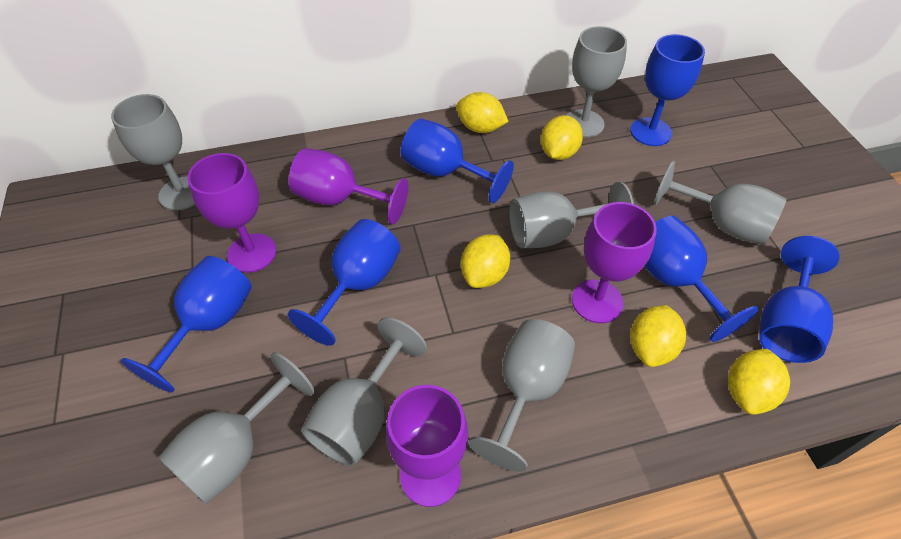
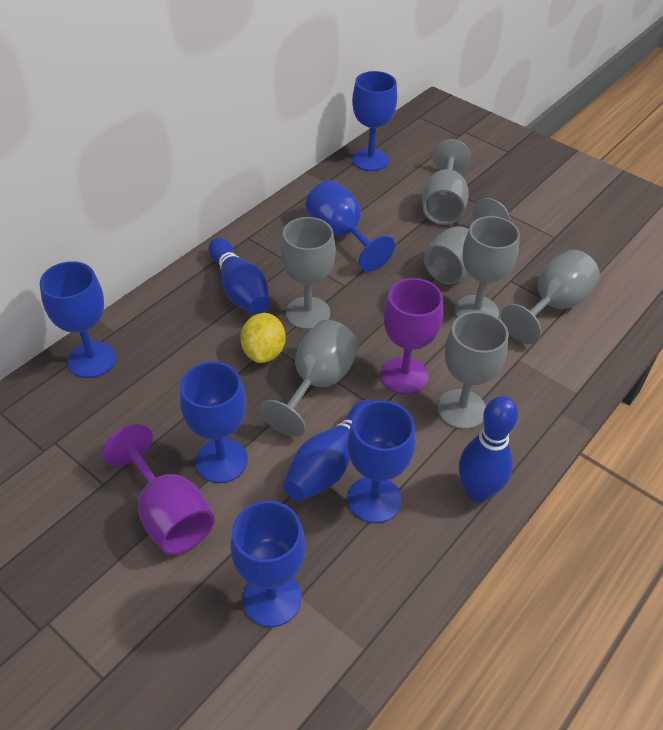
blue bowling pin: 0 -> 3
purple goblet: 4 -> 2
yellow lemon: 5 -> 1

